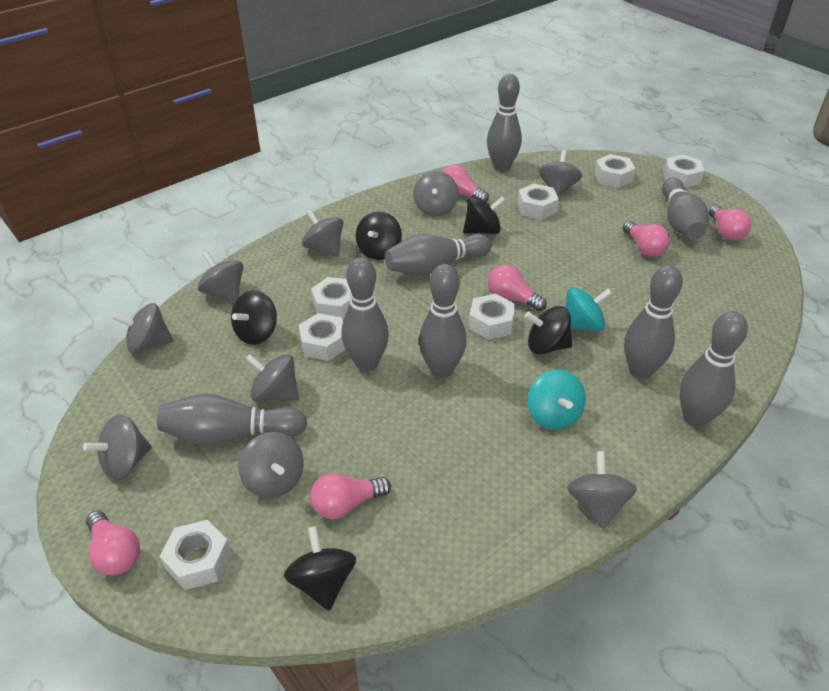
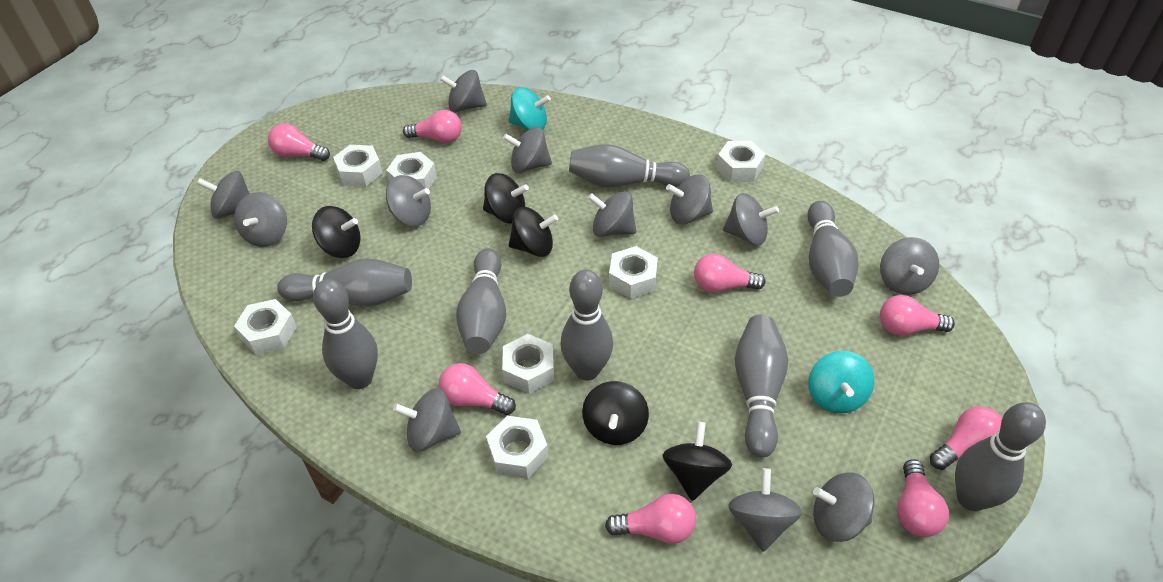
grey spinning top: 9 -> 12
pink light bulb: 6 -> 8

